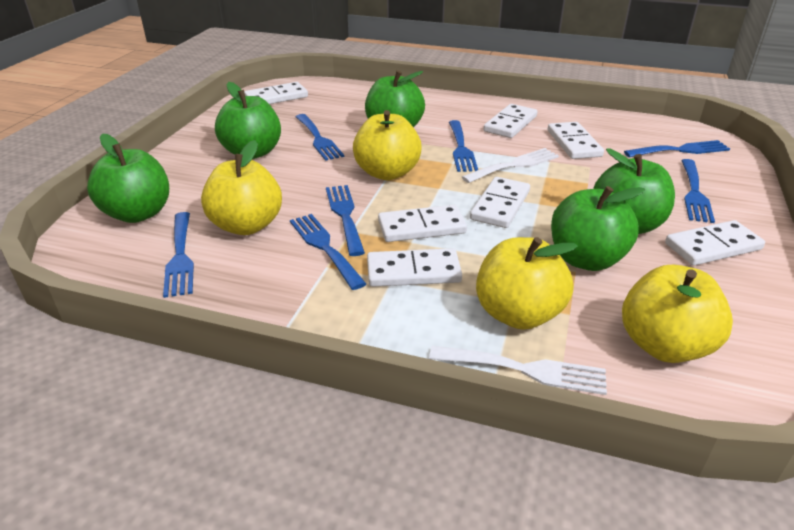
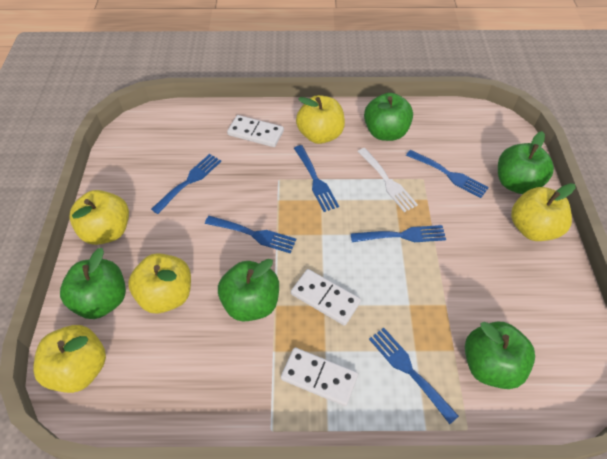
blue fork: 7 -> 6
white domino: 7 -> 3
white fork: 2 -> 1
yellow apple: 4 -> 5

